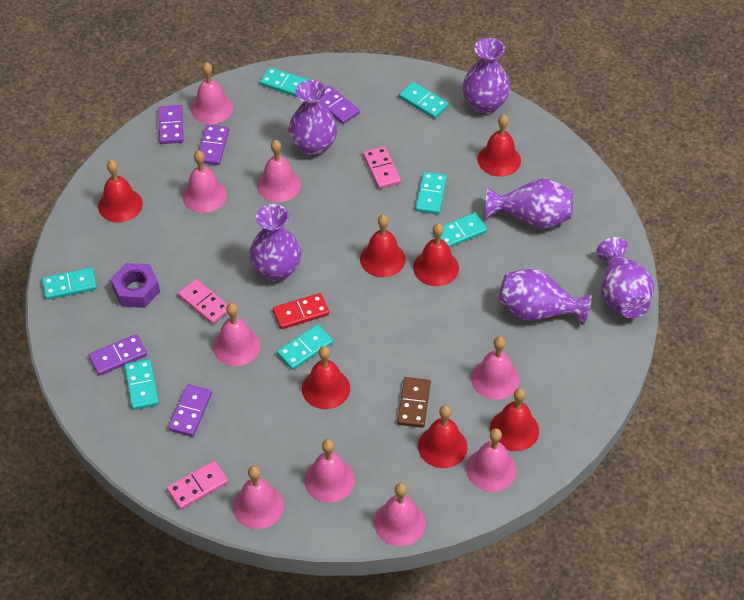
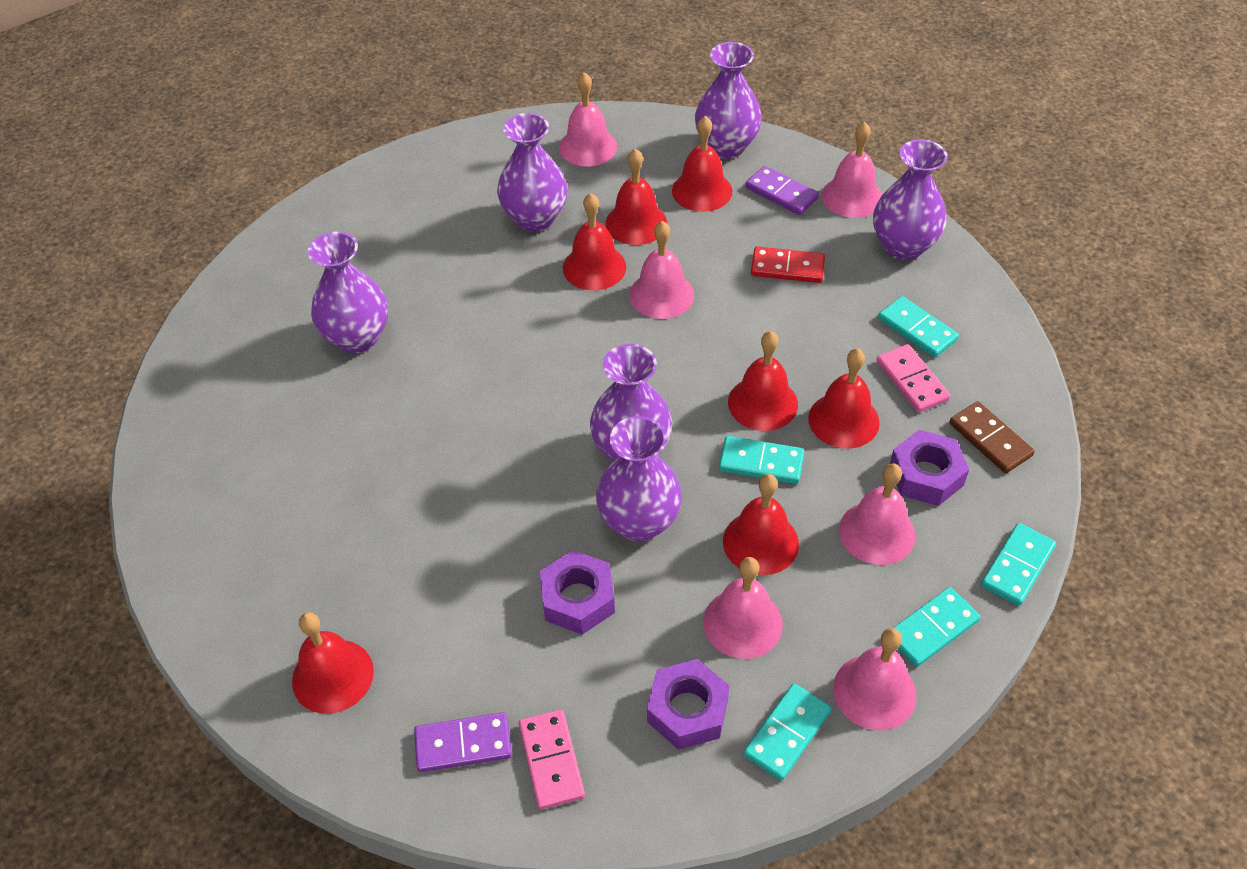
pink bell: 9 -> 6
pink domino: 3 -> 2
purple domino: 5 -> 2
purple nut: 1 -> 3
turquoise domino: 7 -> 5

